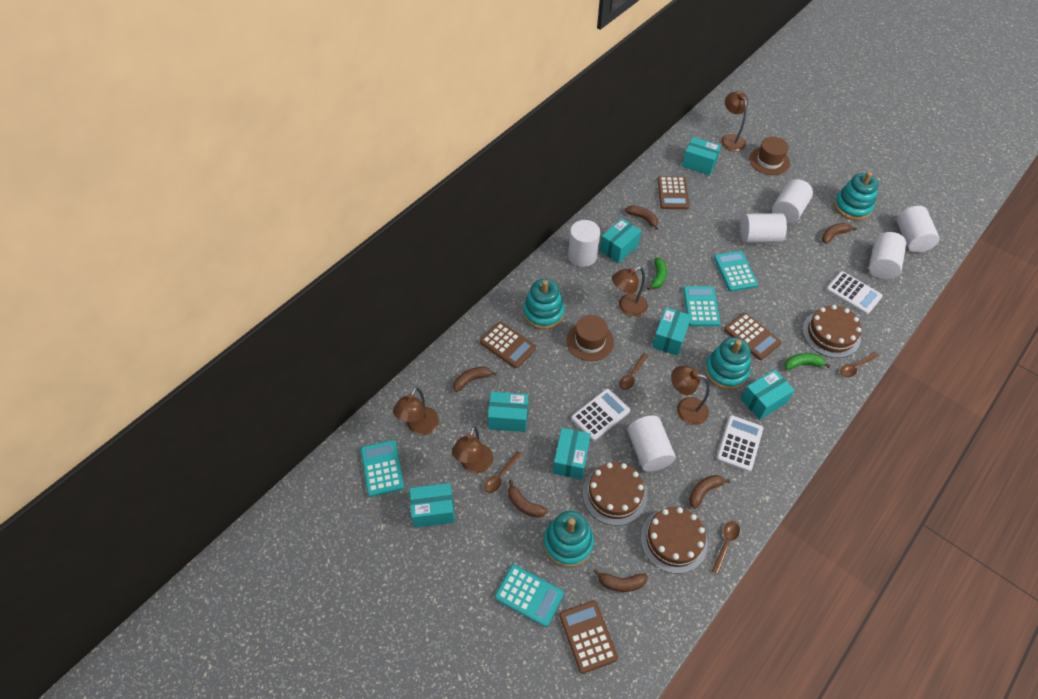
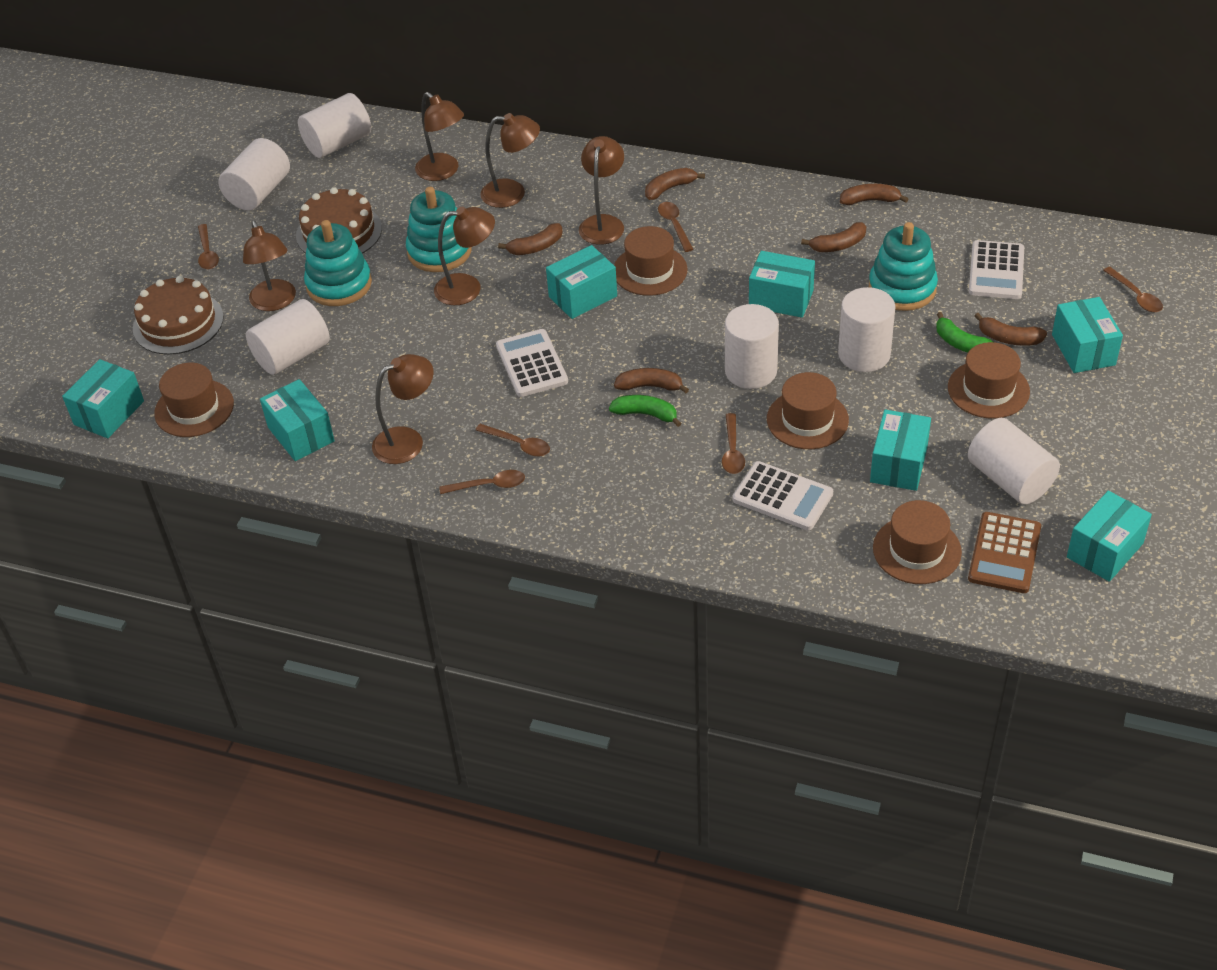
brown cake: 3 -> 2
brown calculator: 4 -> 1
brown hat: 2 -> 5
brown lamp: 5 -> 6
brown spoon: 4 -> 6
turquoise calculator: 4 -> 0
turquoise stacking toy: 4 -> 3

